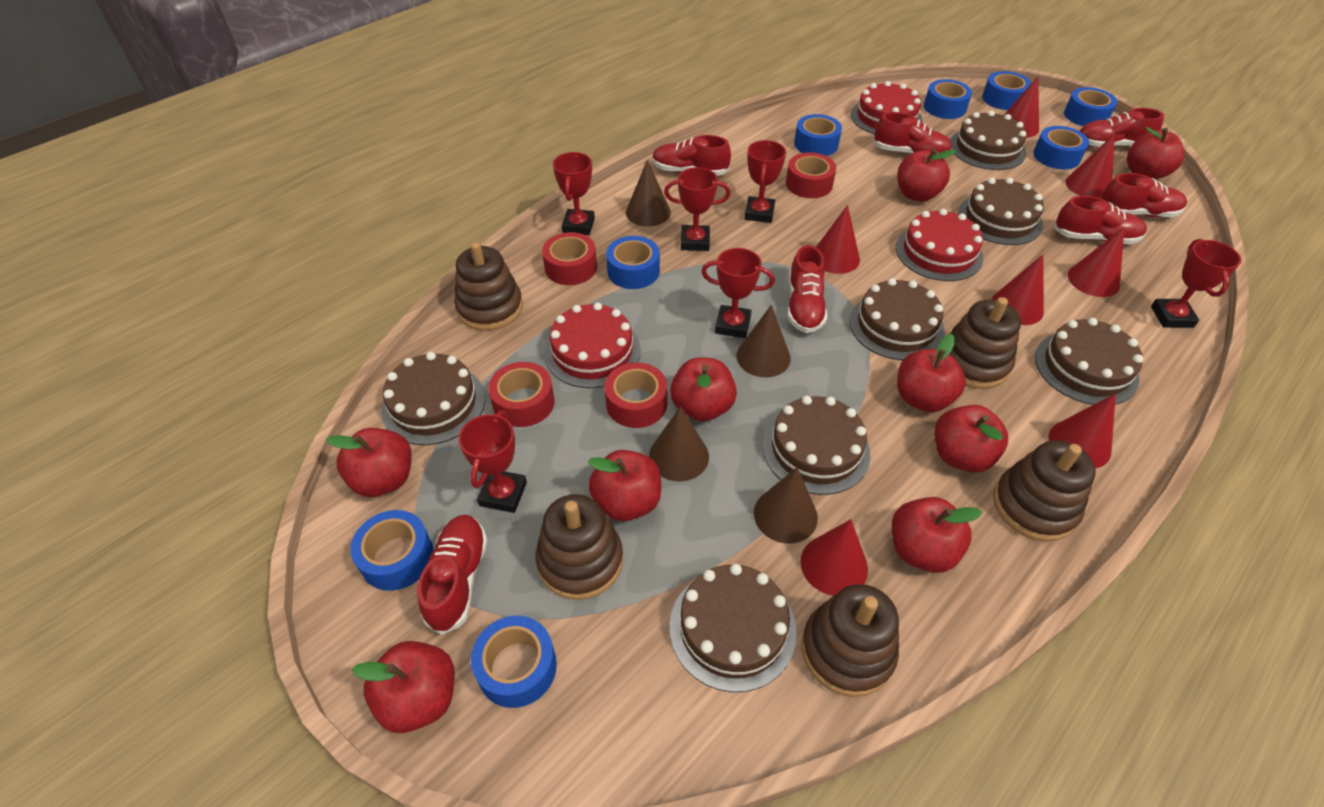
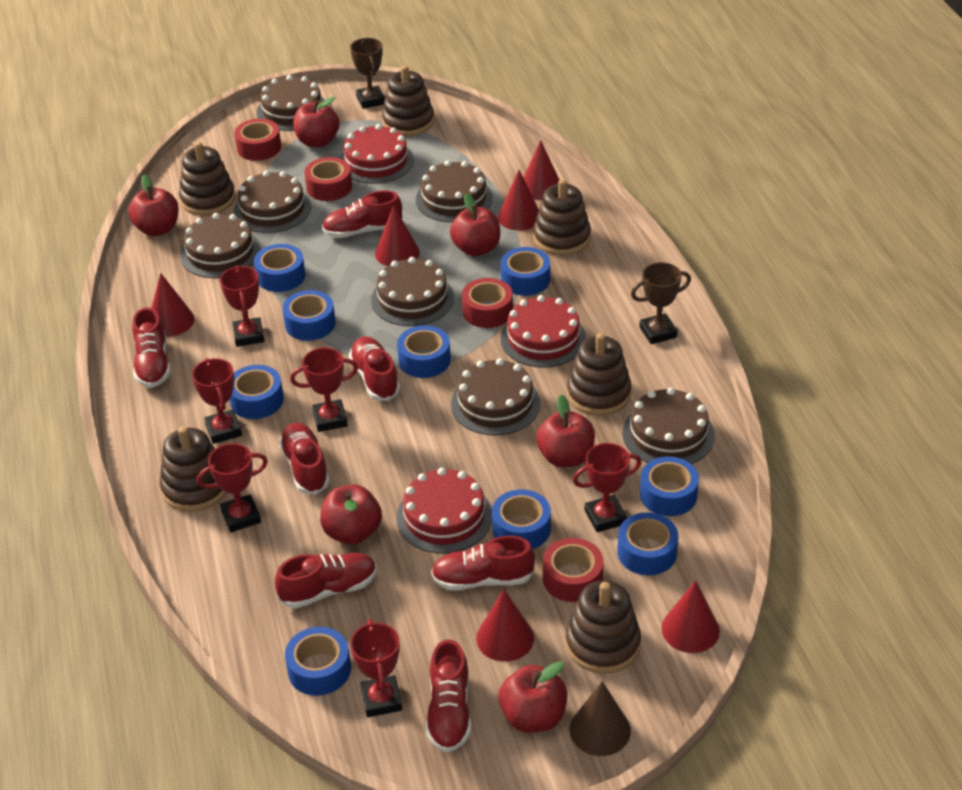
blue tape: 8 -> 9
brown cone: 4 -> 1
brown stacking toy: 5 -> 6
brown trophy: 0 -> 2
red apple: 9 -> 6
red cone: 7 -> 6

